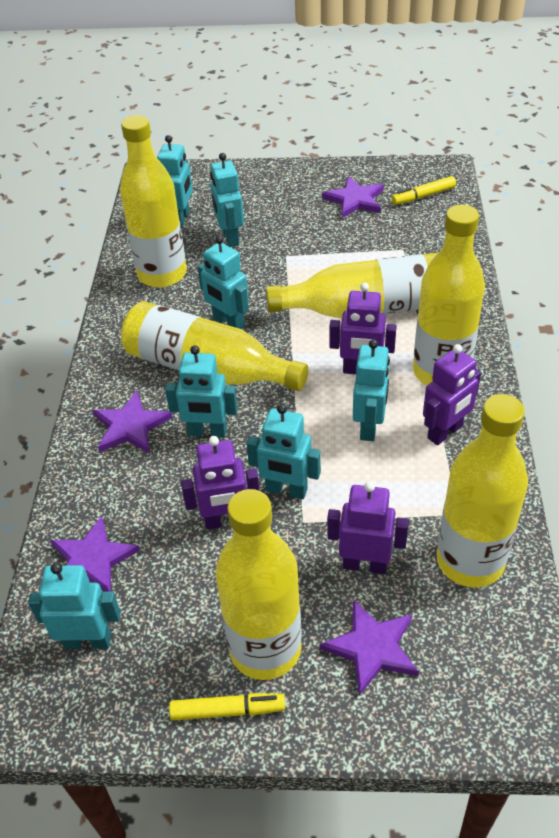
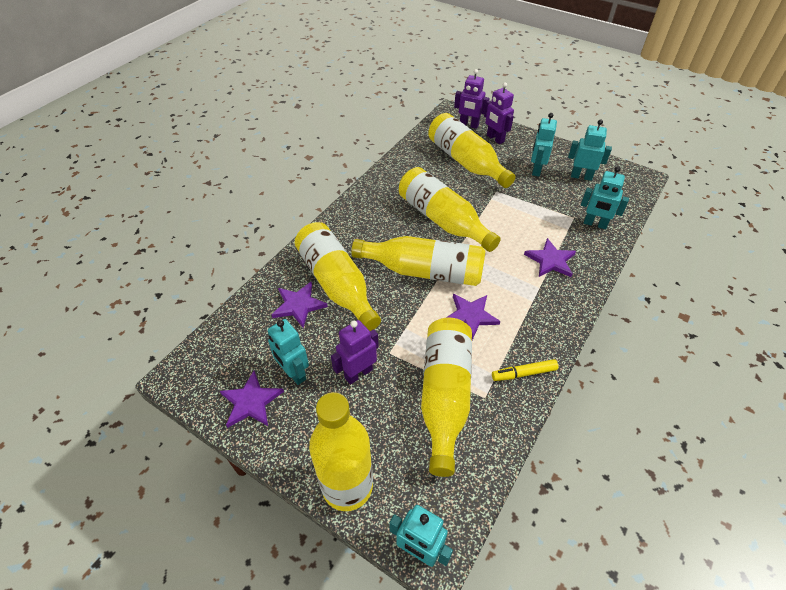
purple robot: 4 -> 3
turquoise robot: 7 -> 5
yellow marker: 2 -> 1

